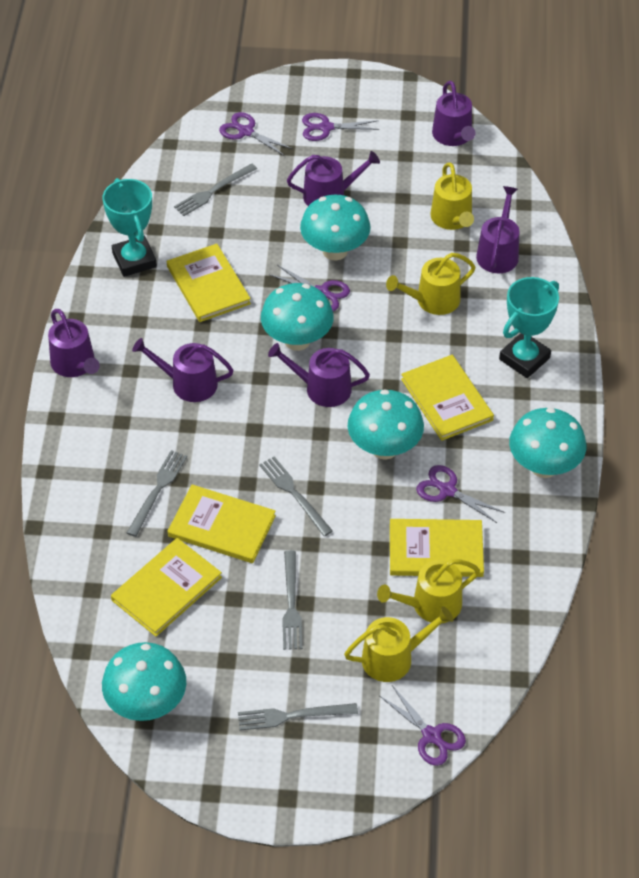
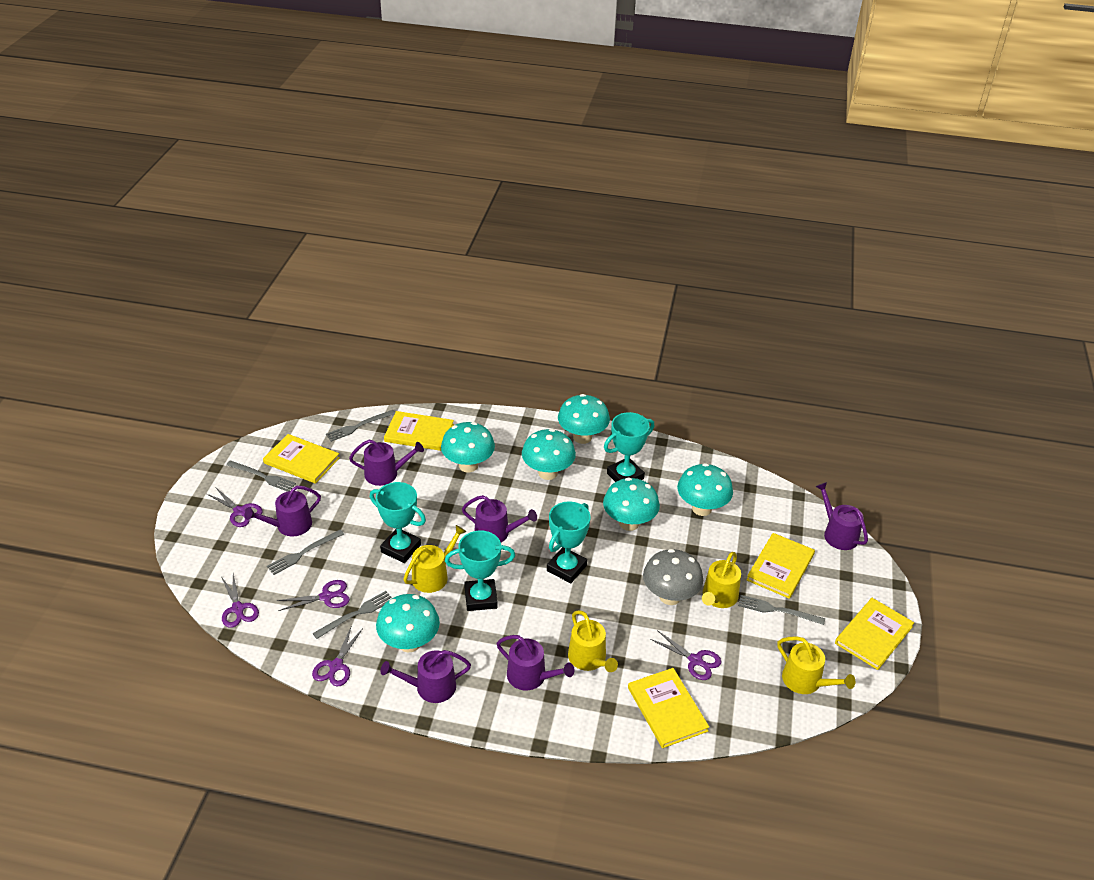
grey mushroom: 0 -> 1
turquoise mushroom: 5 -> 6
turquoise trophy: 2 -> 4

